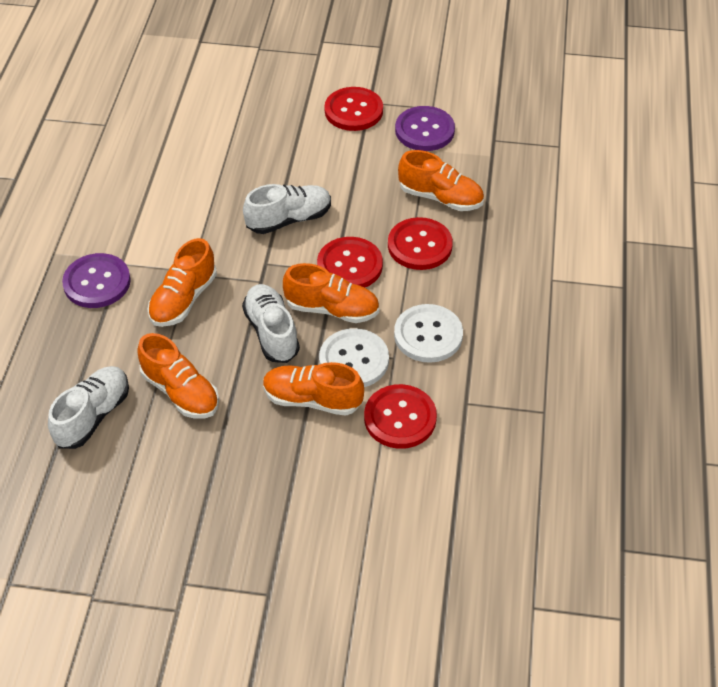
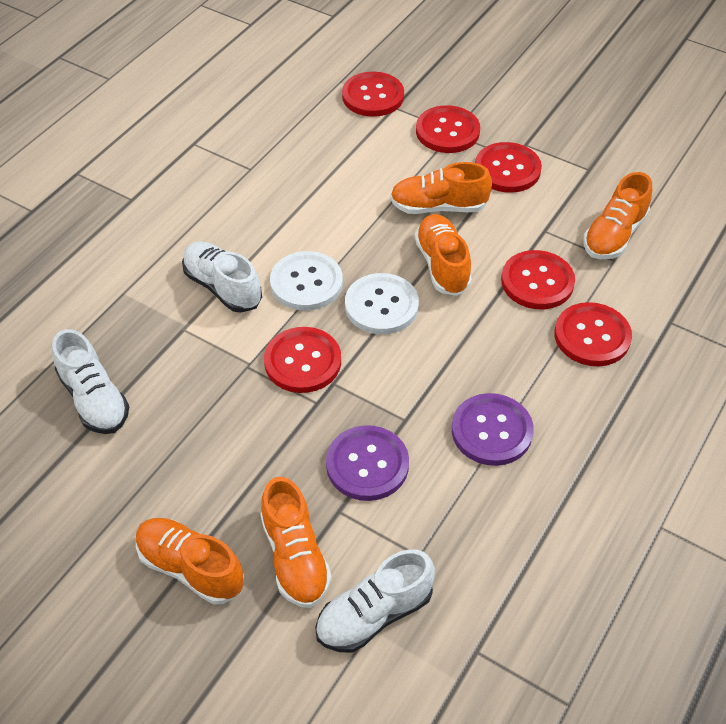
red button: 4 -> 6

